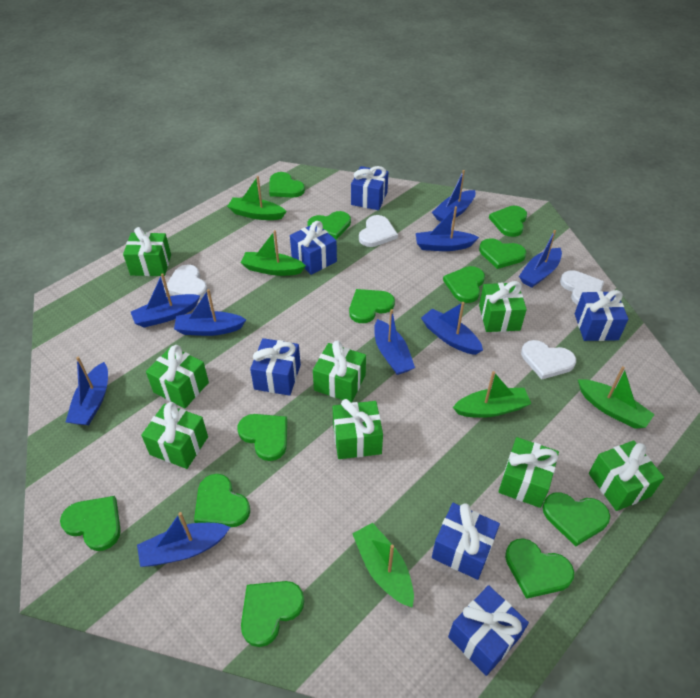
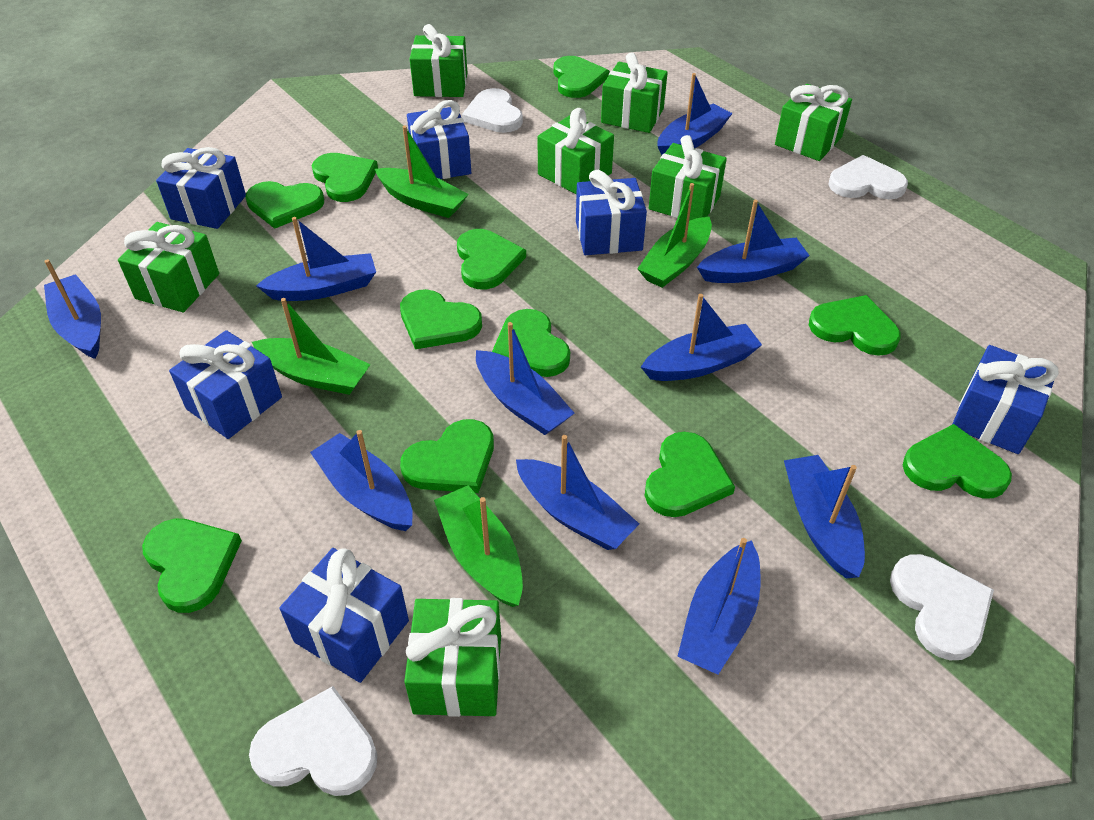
blue boat: 9 -> 10
green boat: 5 -> 4
green gift: 8 -> 7
green heart: 12 -> 11

